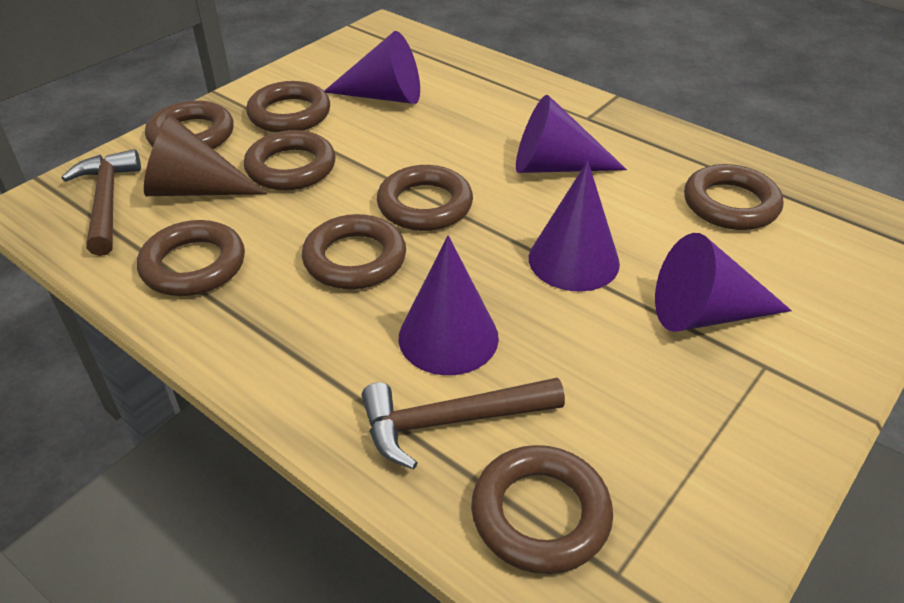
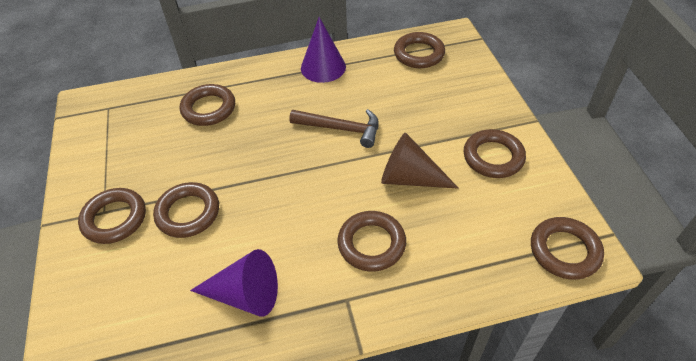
brown hammer: 2 -> 1
brown ring: 8 -> 7
purple cone: 5 -> 2

